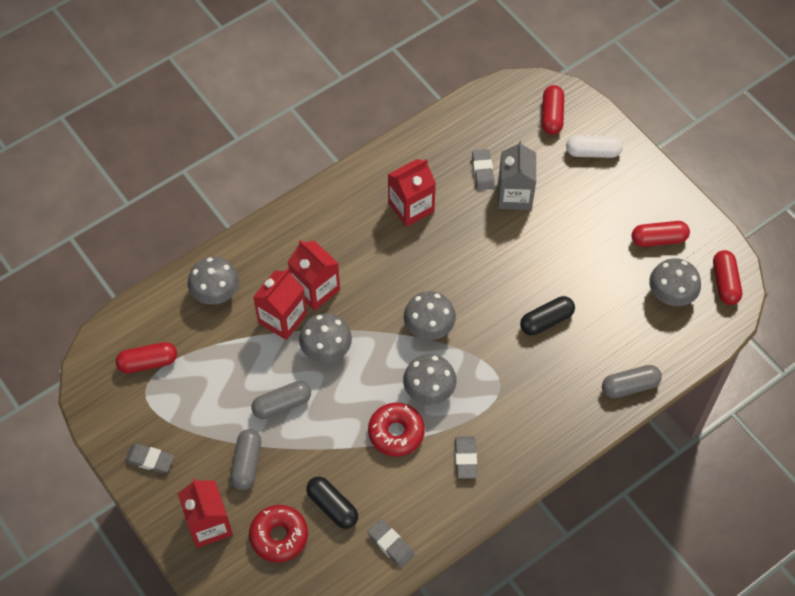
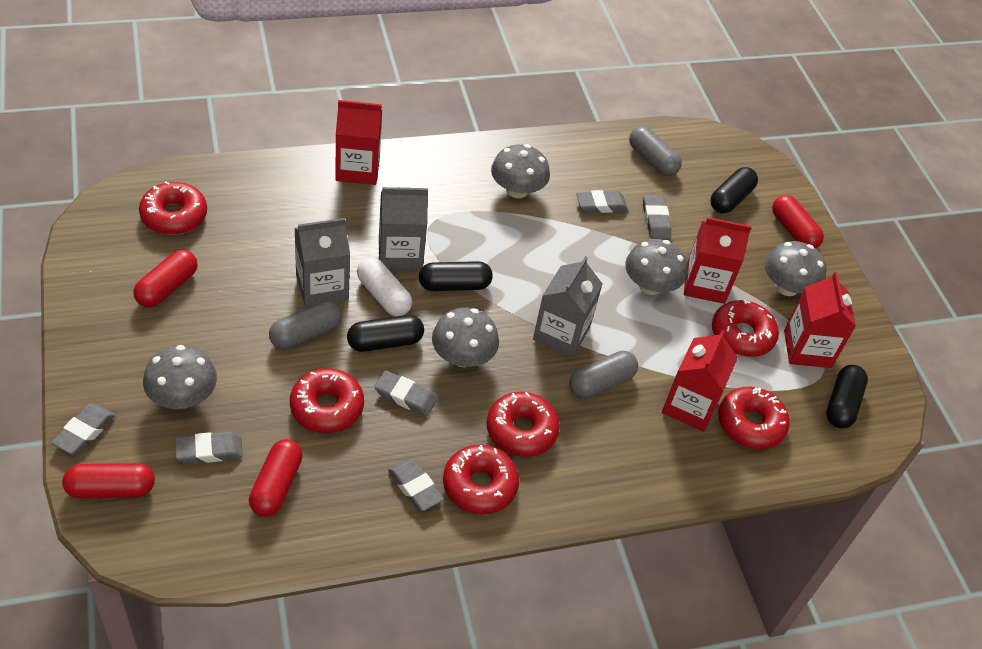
black capsule: 2 -> 4
grey carton: 1 -> 3
grey eraser: 4 -> 6
red donut: 2 -> 6

